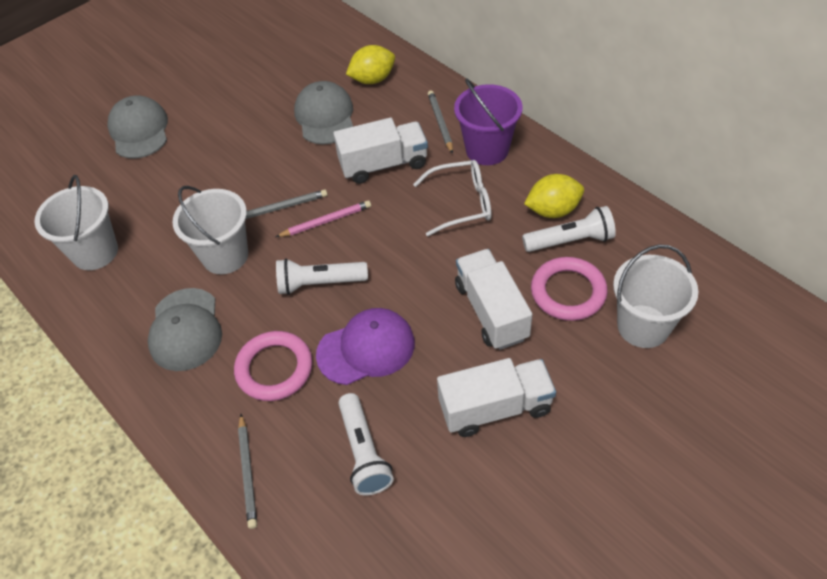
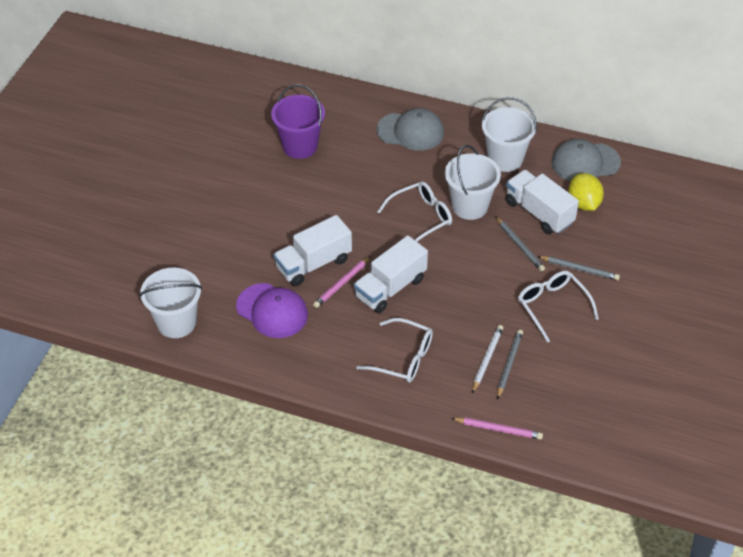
grey cap: 3 -> 2
pink pencil: 1 -> 2
pink ring: 2 -> 0
white flashlight: 3 -> 0
white glasses: 1 -> 3
white pencil: 0 -> 1
yellow lemon: 2 -> 1

